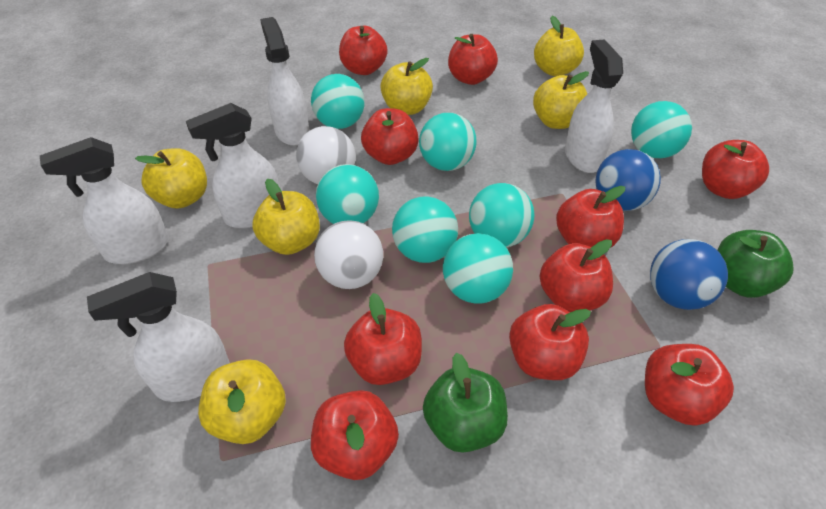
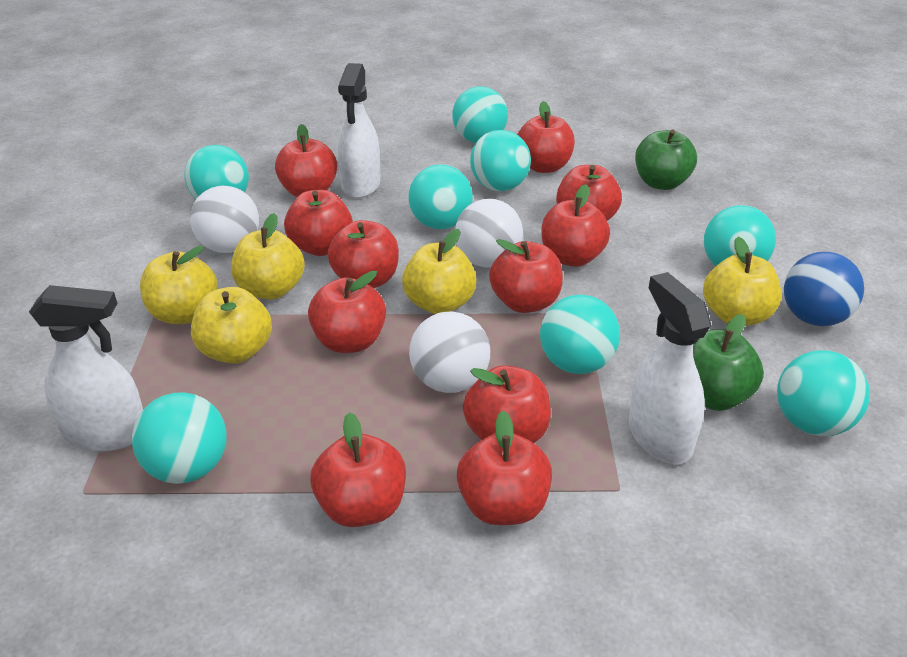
blue ball: 2 -> 1
red apple: 10 -> 11
turquoise ball: 7 -> 8
white ball: 2 -> 3
white spray bottle: 5 -> 3
yellow apple: 6 -> 5

